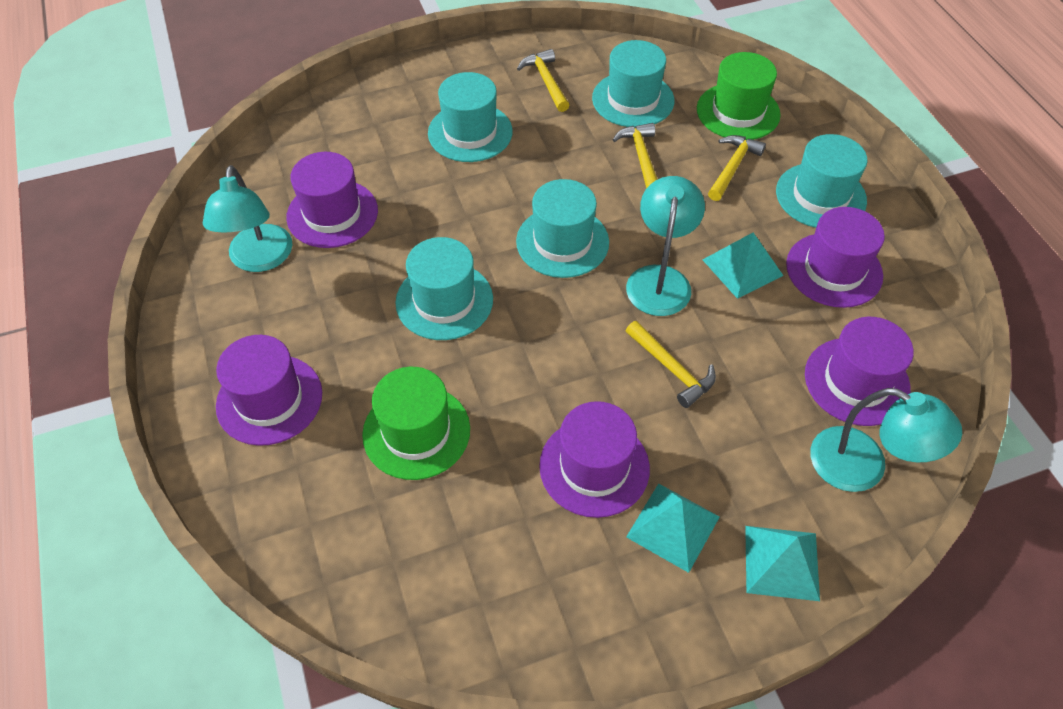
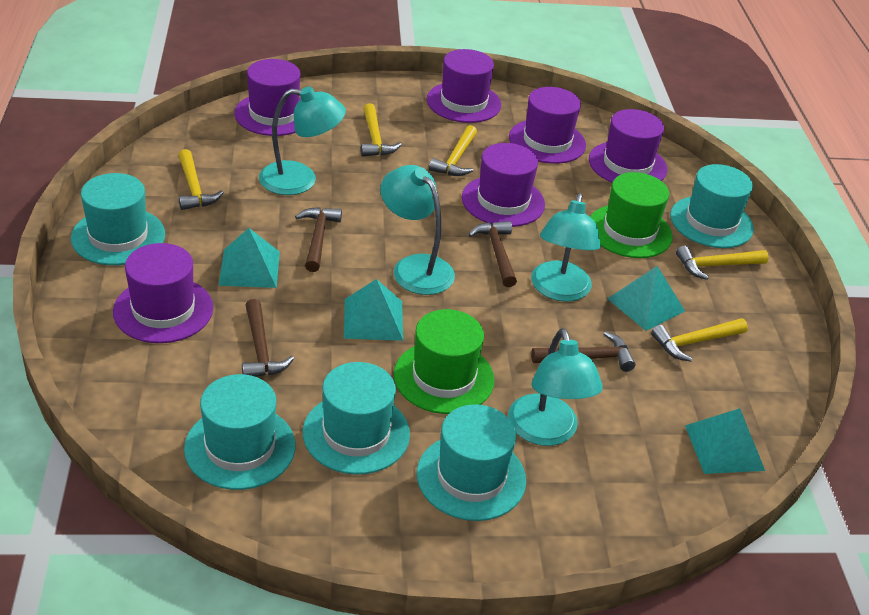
brown hammer: 0 -> 4
purple hat: 5 -> 6
turquoise lamp: 3 -> 4
turquoise pyramid: 3 -> 4
yellow hammer: 4 -> 5

